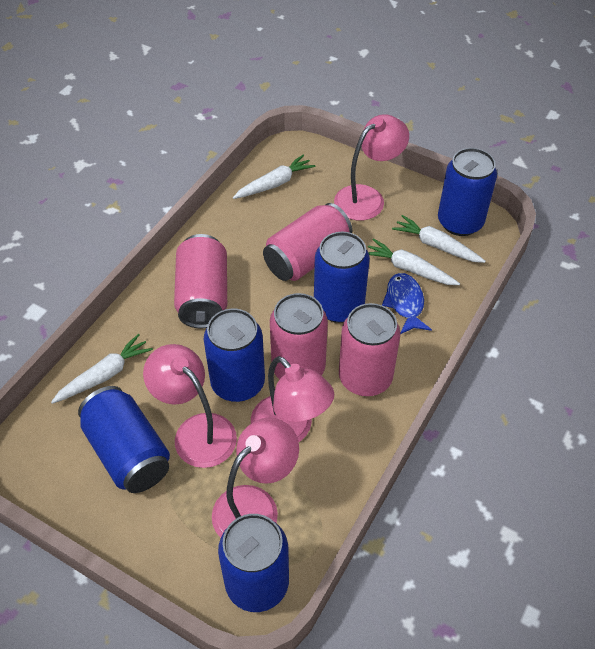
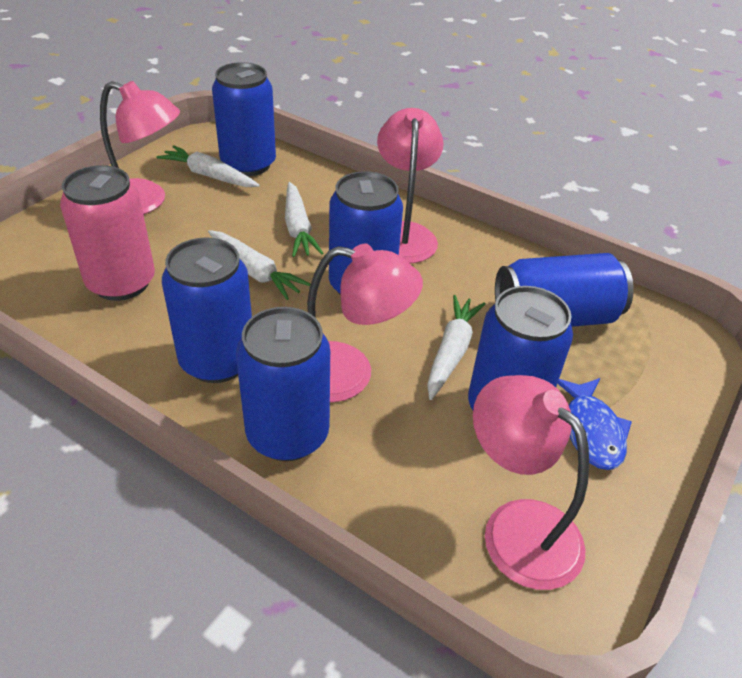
blue can: 5 -> 6
pink can: 4 -> 1

